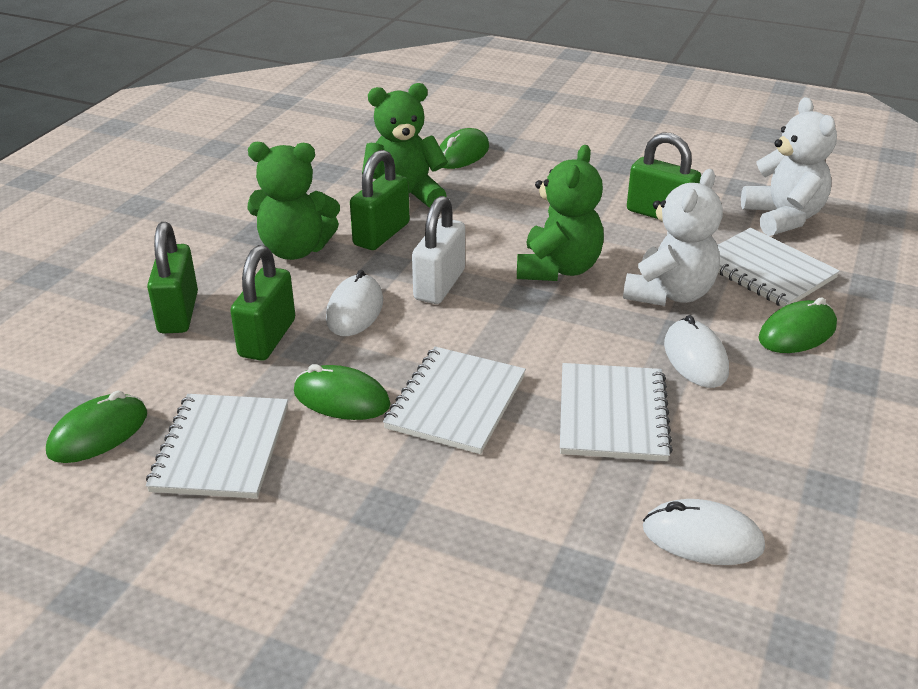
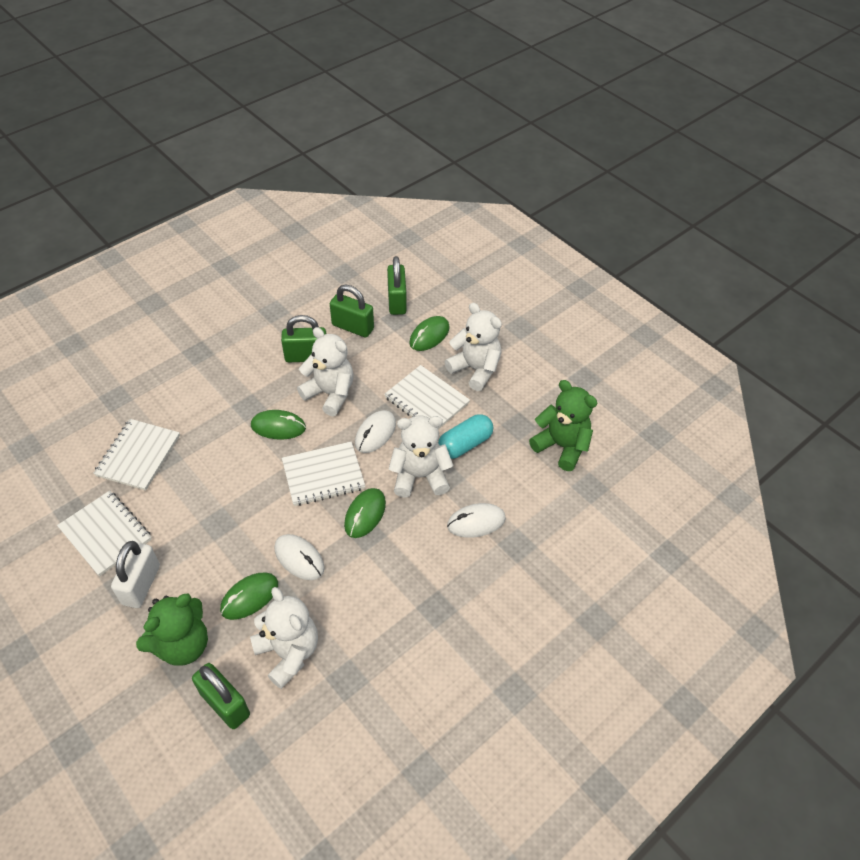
green teddy bear: 3 -> 2
turquoise capsule: 0 -> 1
white teddy bear: 2 -> 4

